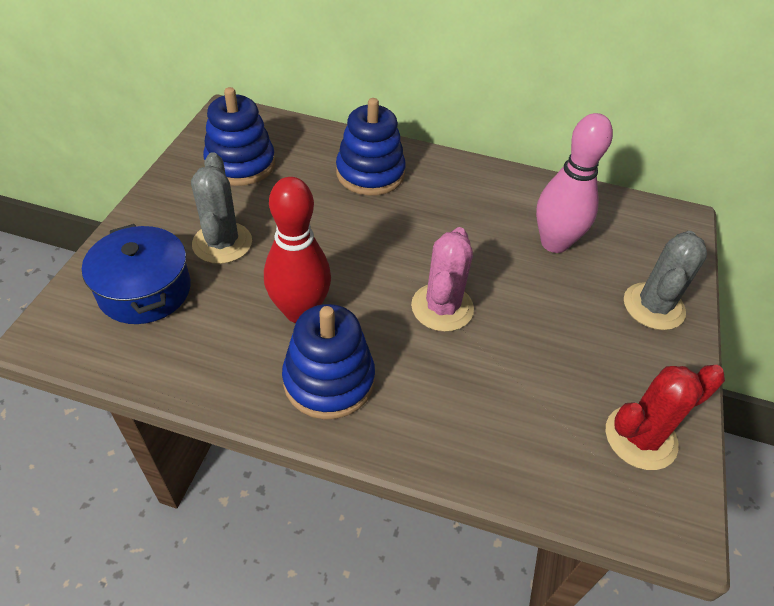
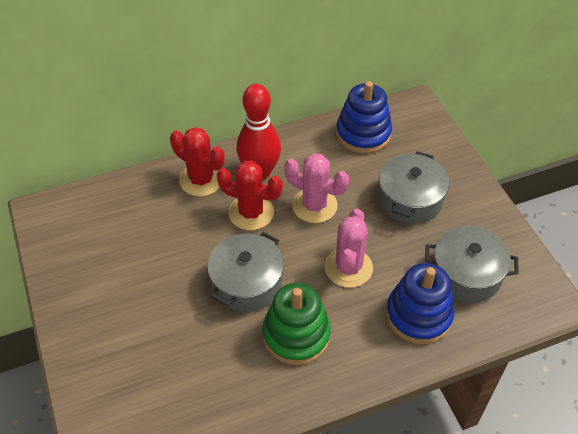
blue pot: 1 -> 0
blue stacking toy: 3 -> 2
green stacking toy: 0 -> 1
grey cactus: 2 -> 0
grey pot: 0 -> 3
pink bowling pin: 1 -> 0
pink cactus: 1 -> 2
red cactus: 1 -> 2

